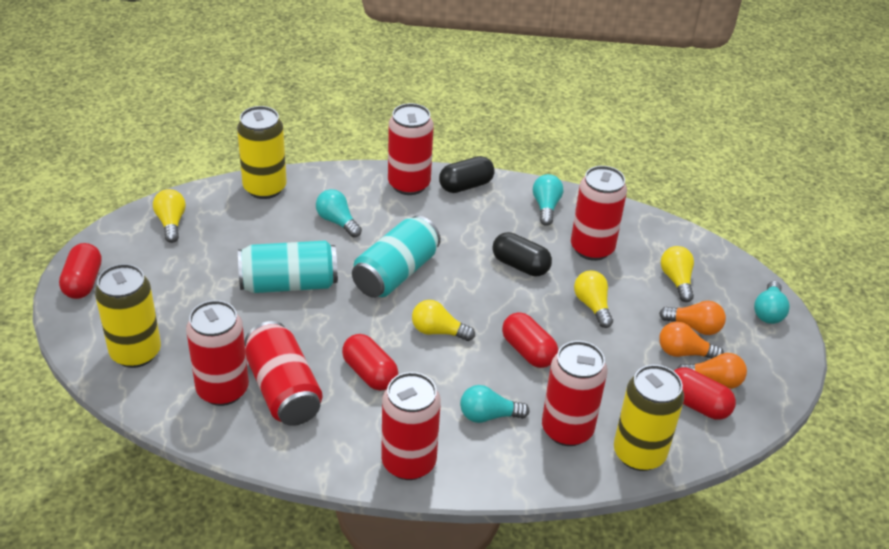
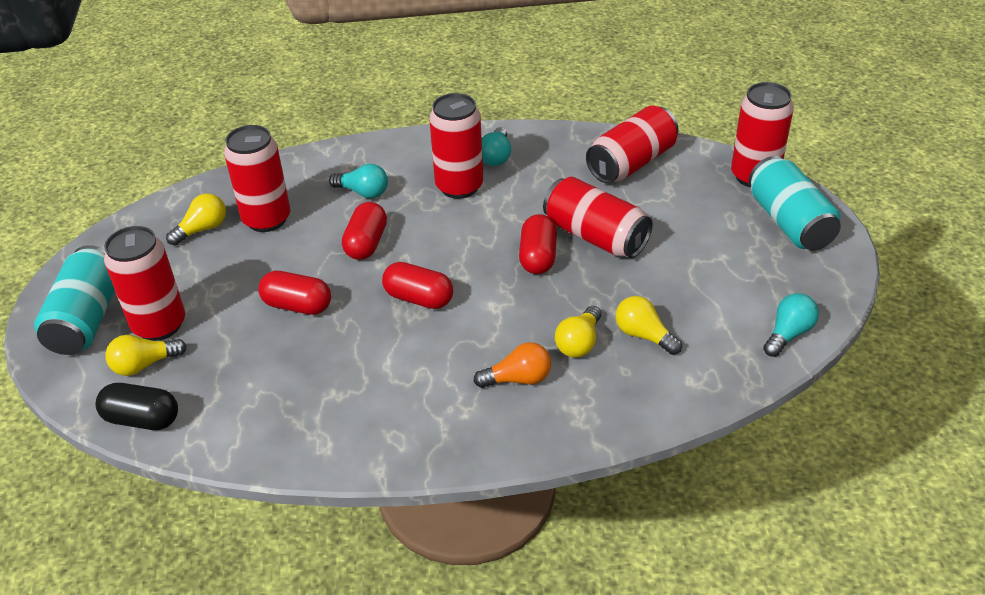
black capsule: 2 -> 1
orange light bulb: 3 -> 1
turquoise light bulb: 4 -> 3
yellow can: 3 -> 0

